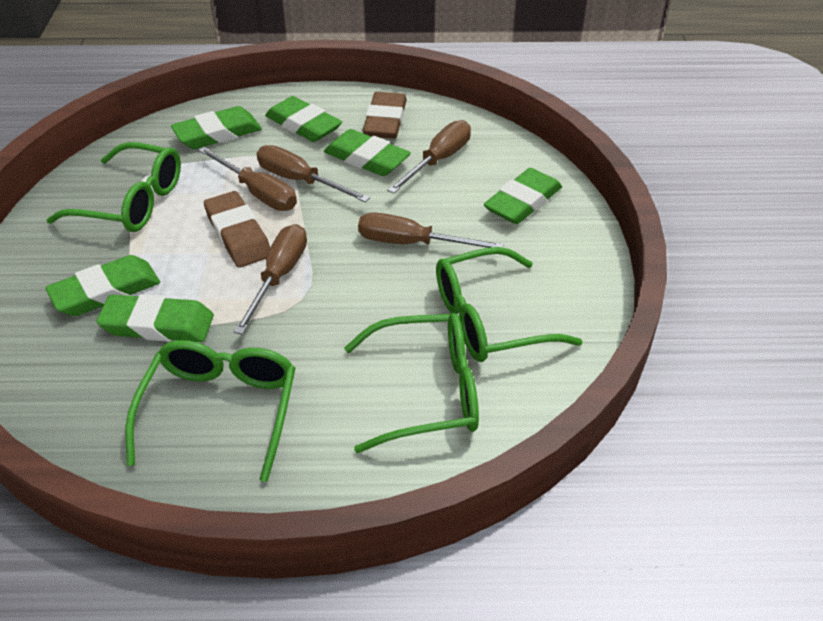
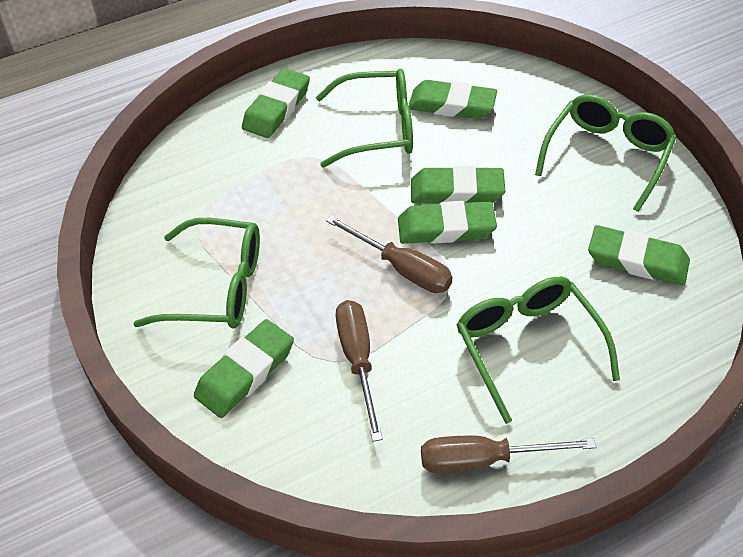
brown eraser: 2 -> 0
brown screwdriver: 5 -> 3

